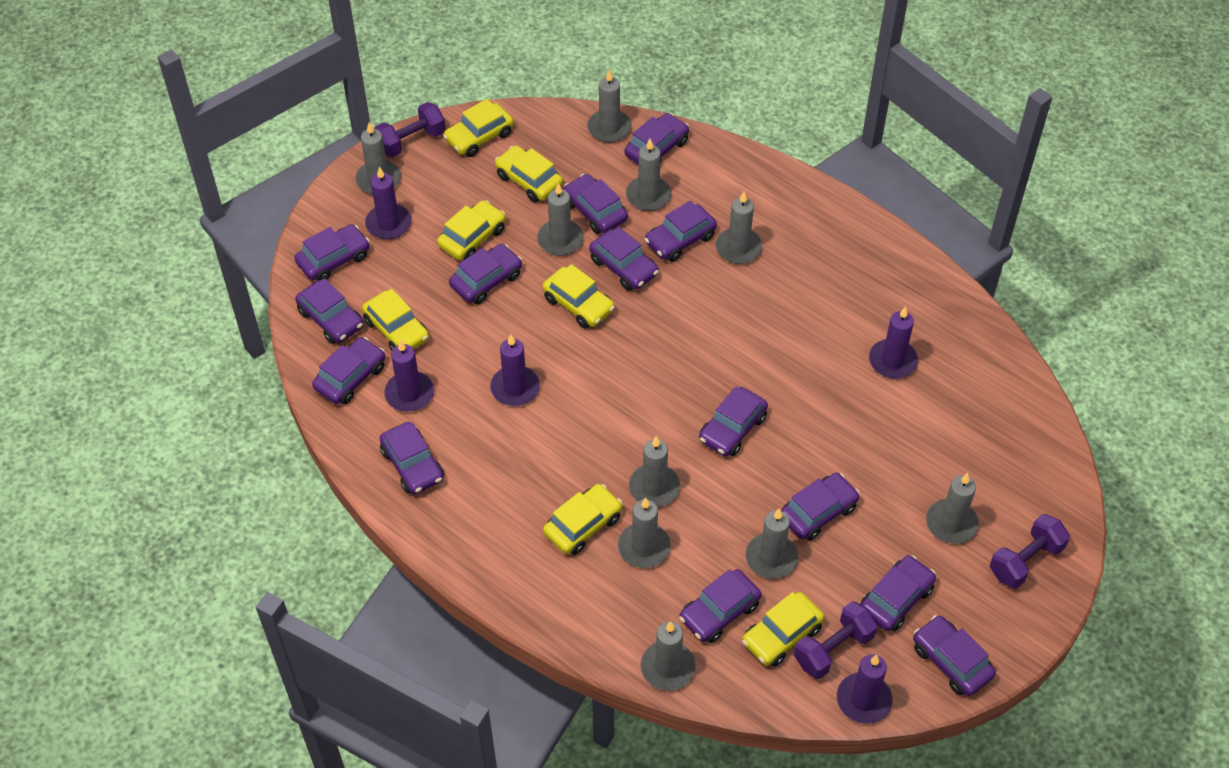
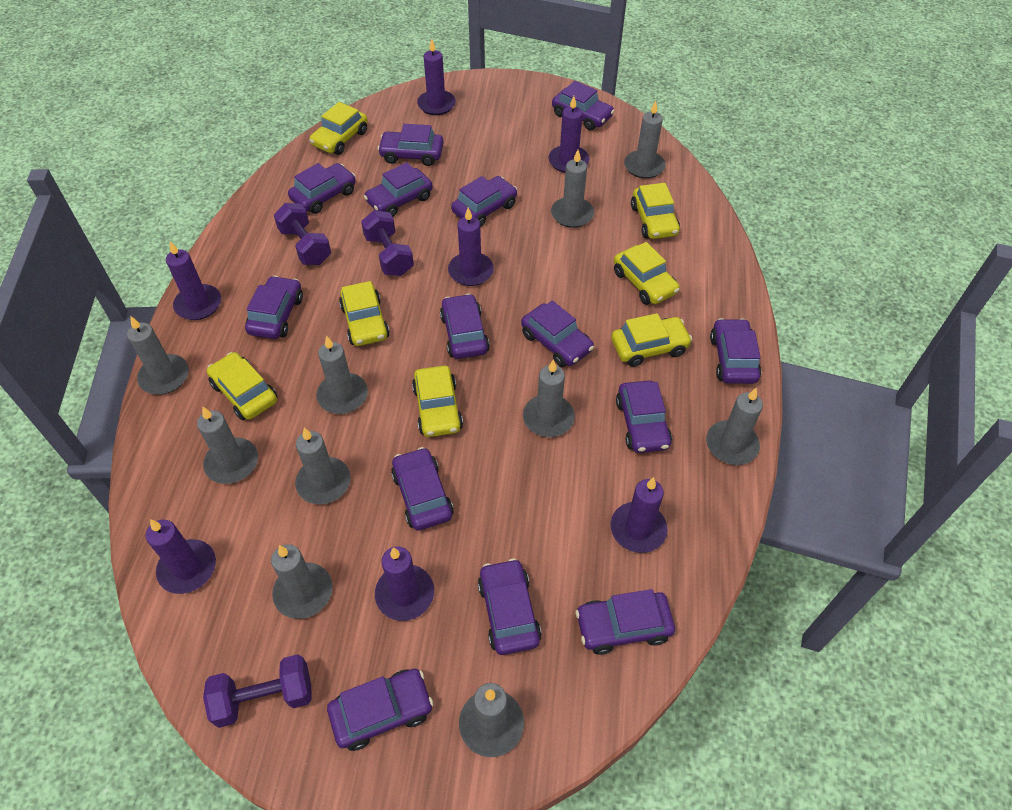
purple candle: 5 -> 7

